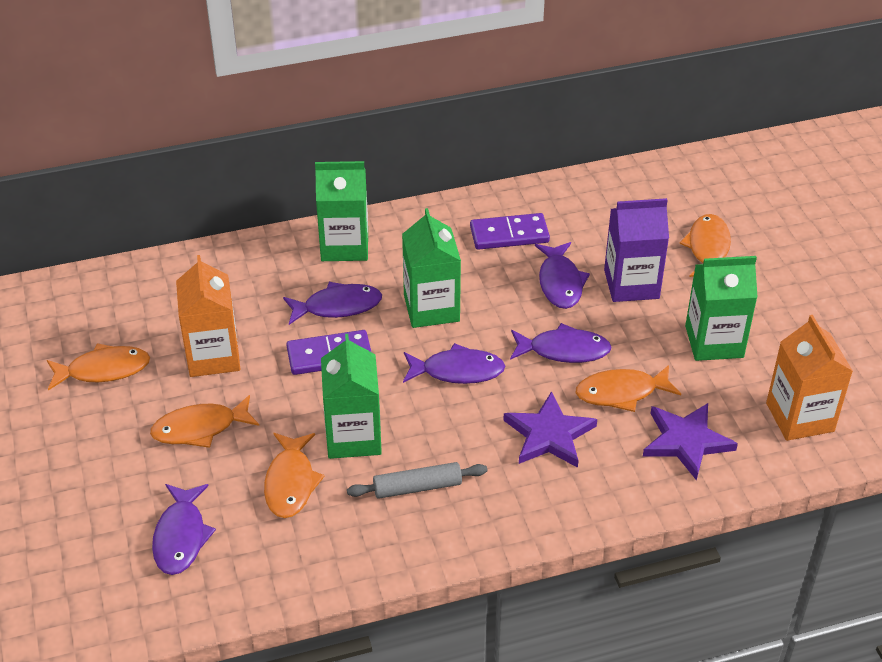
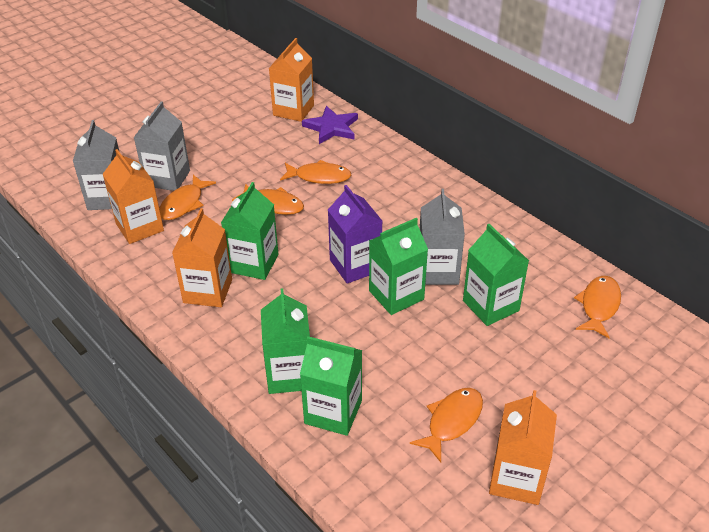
green carton: 4 -> 5
grey carton: 0 -> 3
grey rolling pin: 1 -> 0
orange carton: 2 -> 4
purple domino: 2 -> 0
purple fish: 5 -> 0
purple star: 2 -> 1

